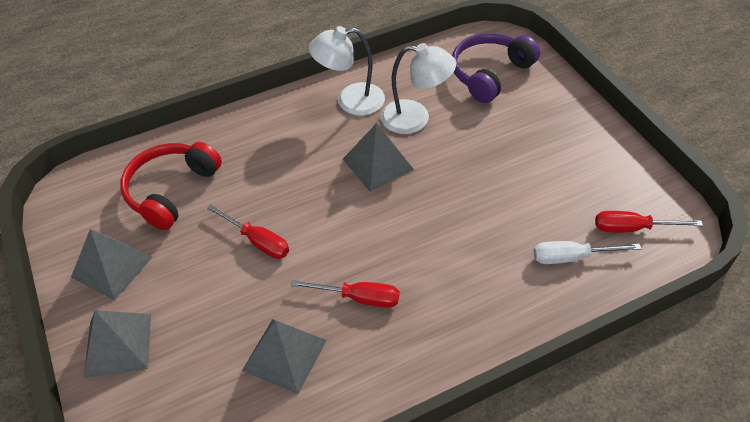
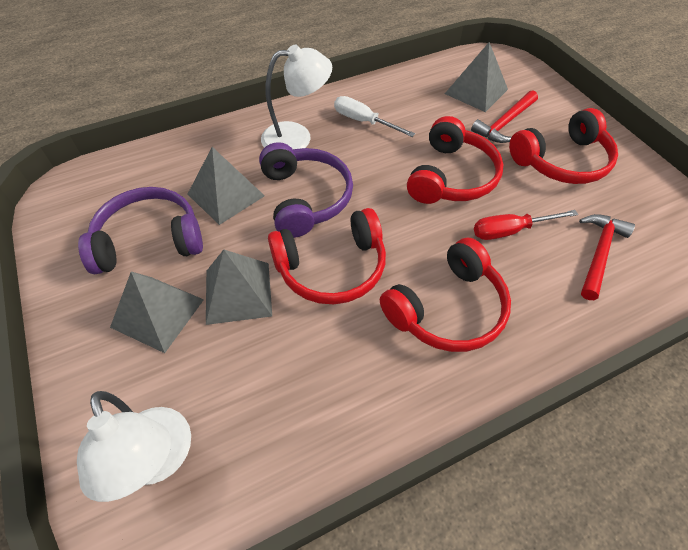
purple headphones: 1 -> 2
red hammer: 0 -> 2
red headphones: 1 -> 4
red screwdriver: 3 -> 1

